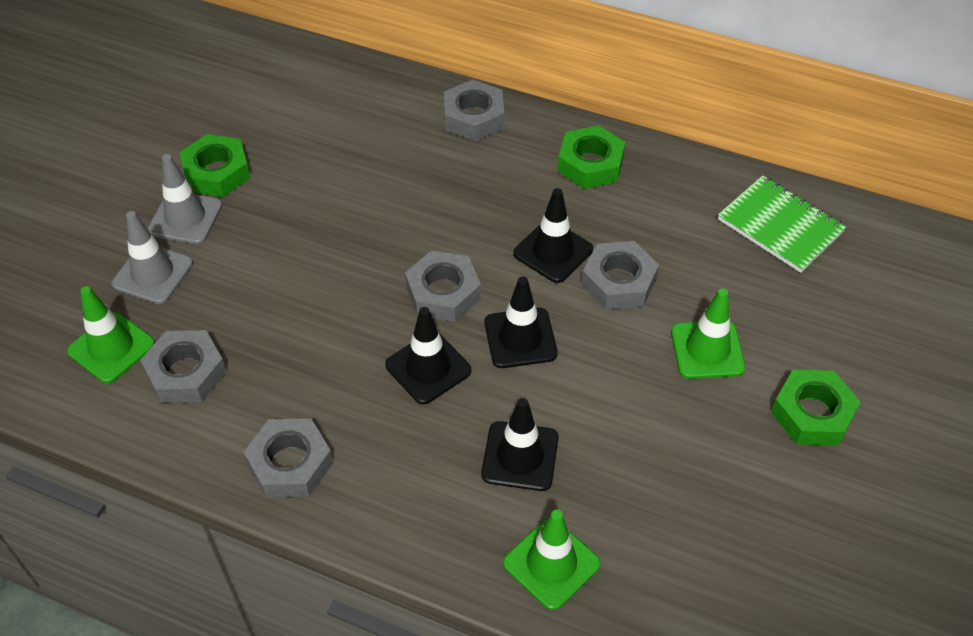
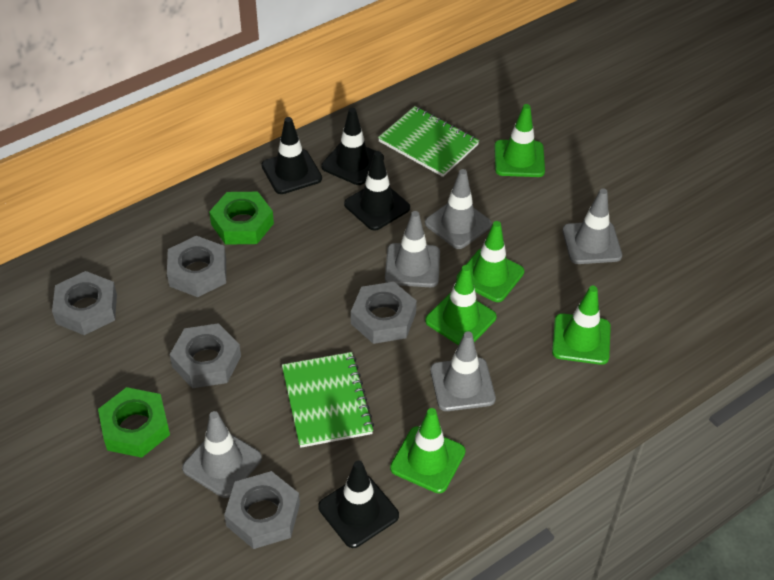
green notebook: 1 -> 2
green nut: 3 -> 2
green traffic cone: 3 -> 5
grey traffic cone: 2 -> 5

